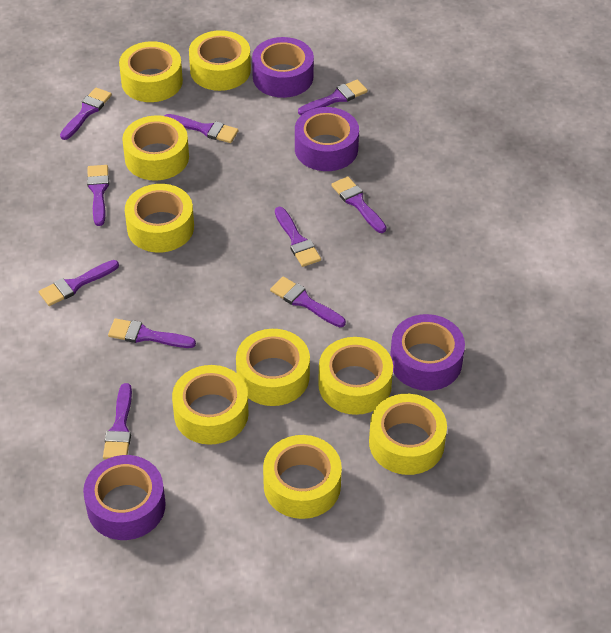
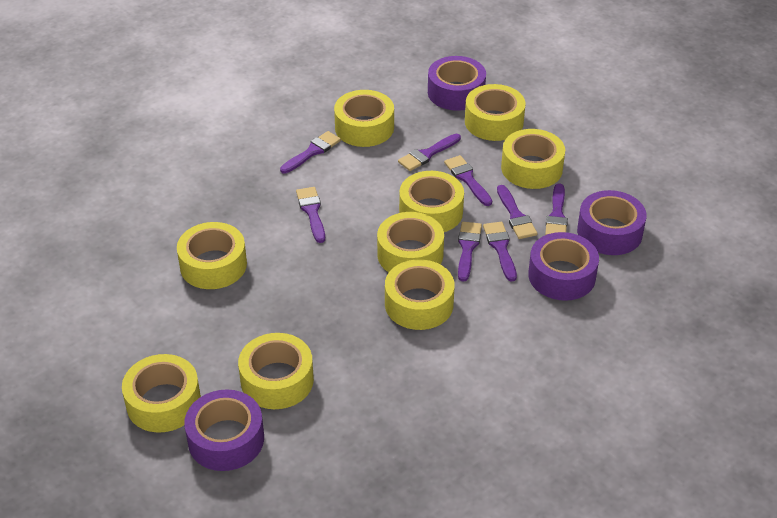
purple brush: 10 -> 8

